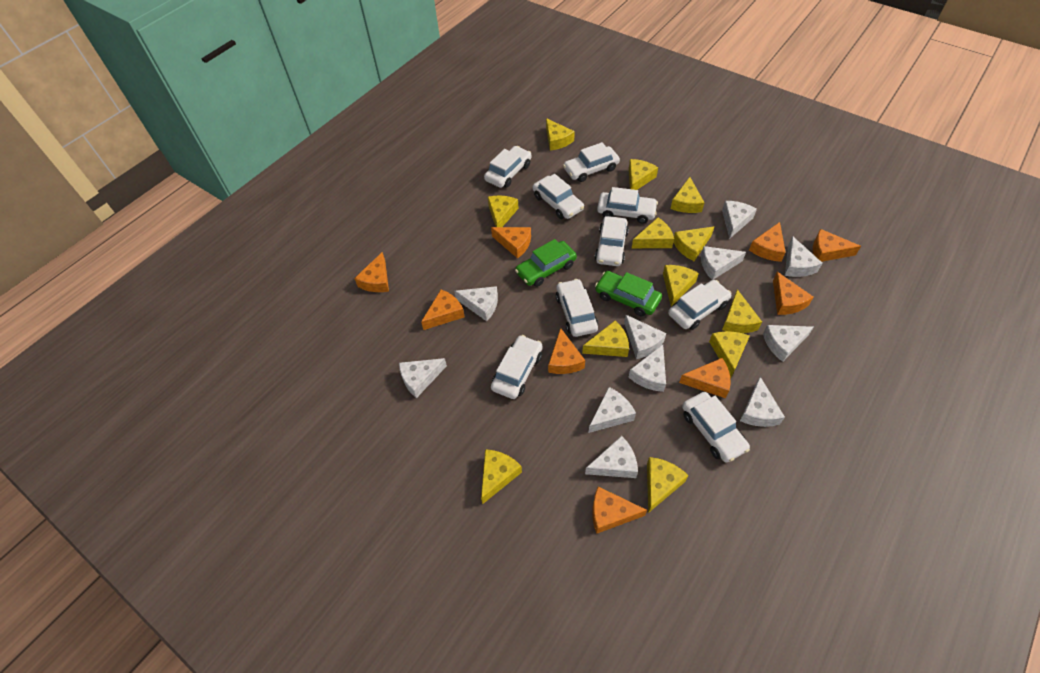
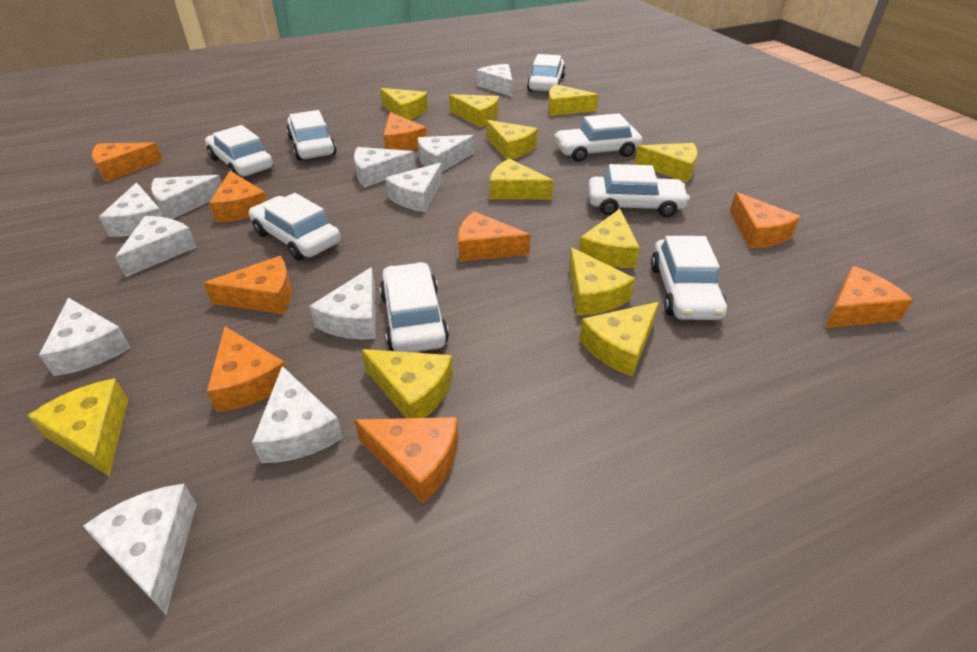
green car: 2 -> 0
white car: 9 -> 8
yellow cheese: 12 -> 11

